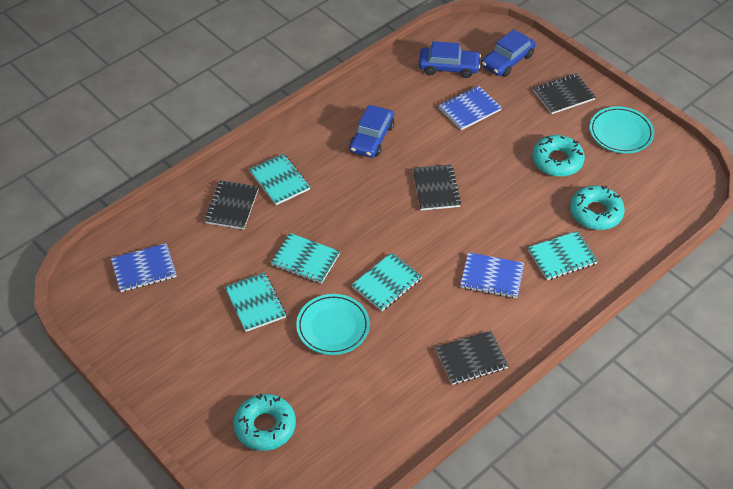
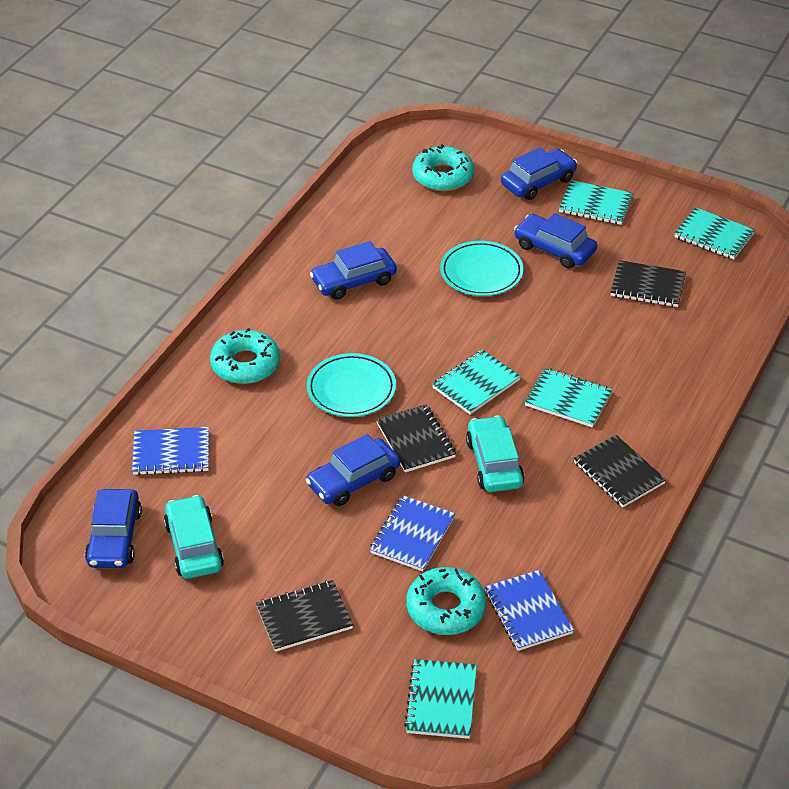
blue car: 3 -> 5
turquoise car: 0 -> 2

